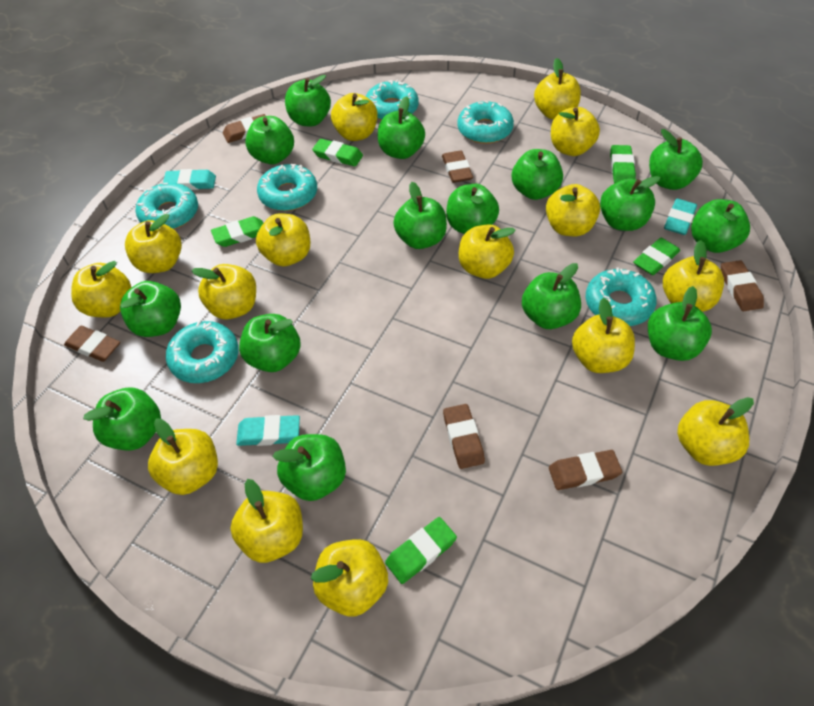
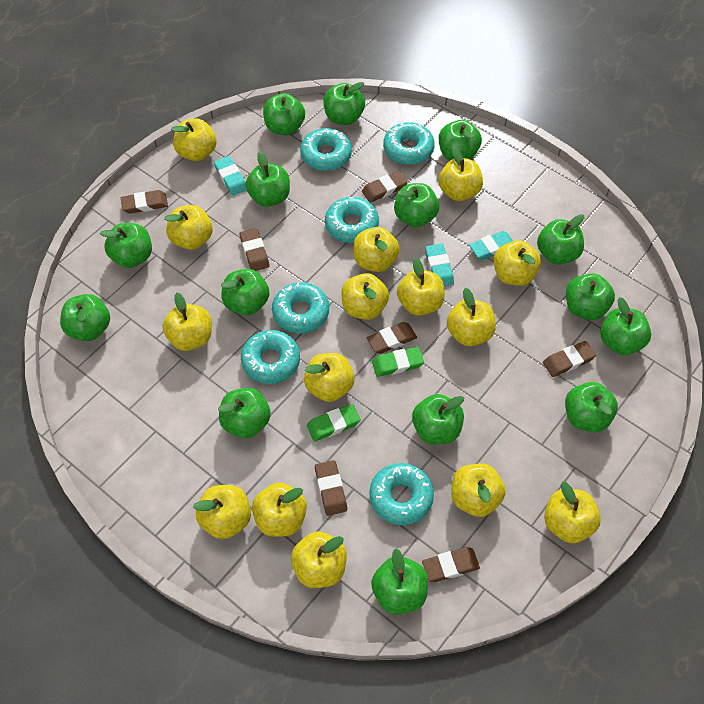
brown eraser: 6 -> 7
green eraser: 5 -> 2

